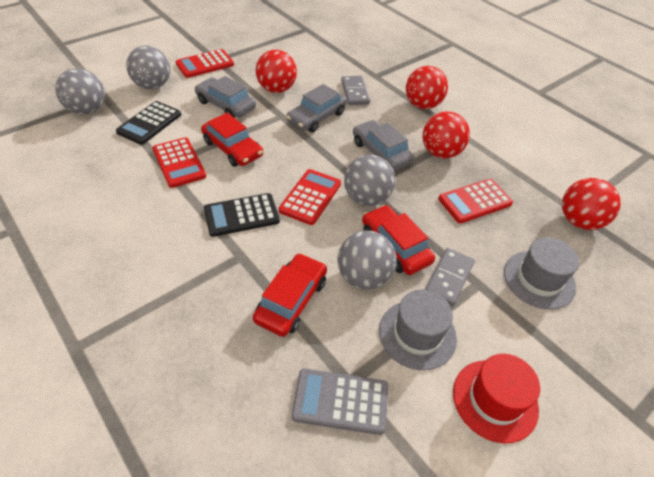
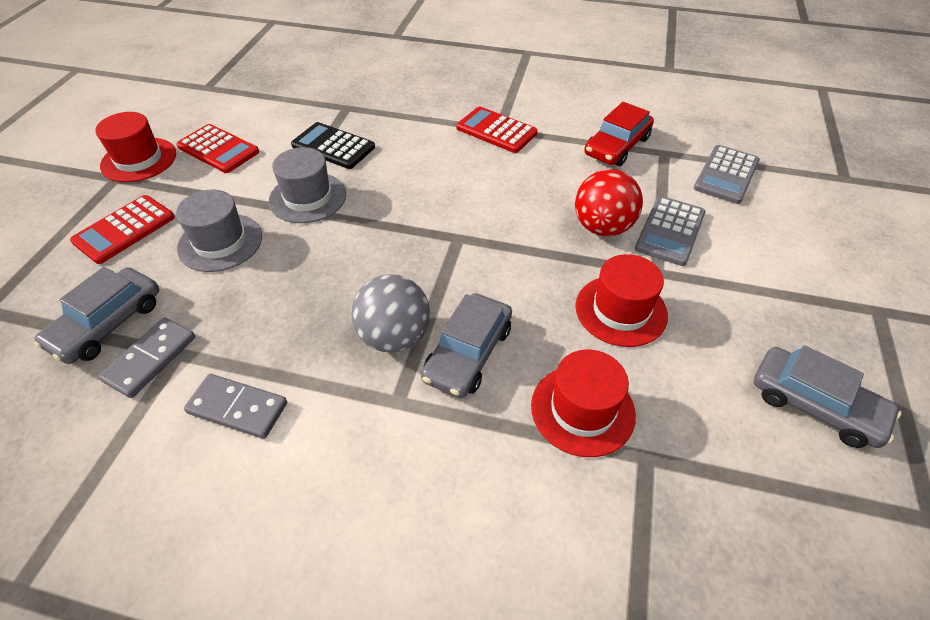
black calculator: 2 -> 1
grey ball: 4 -> 1
grey calculator: 1 -> 2
red ball: 4 -> 1
red calculator: 4 -> 3
red car: 3 -> 1
red hat: 1 -> 3

